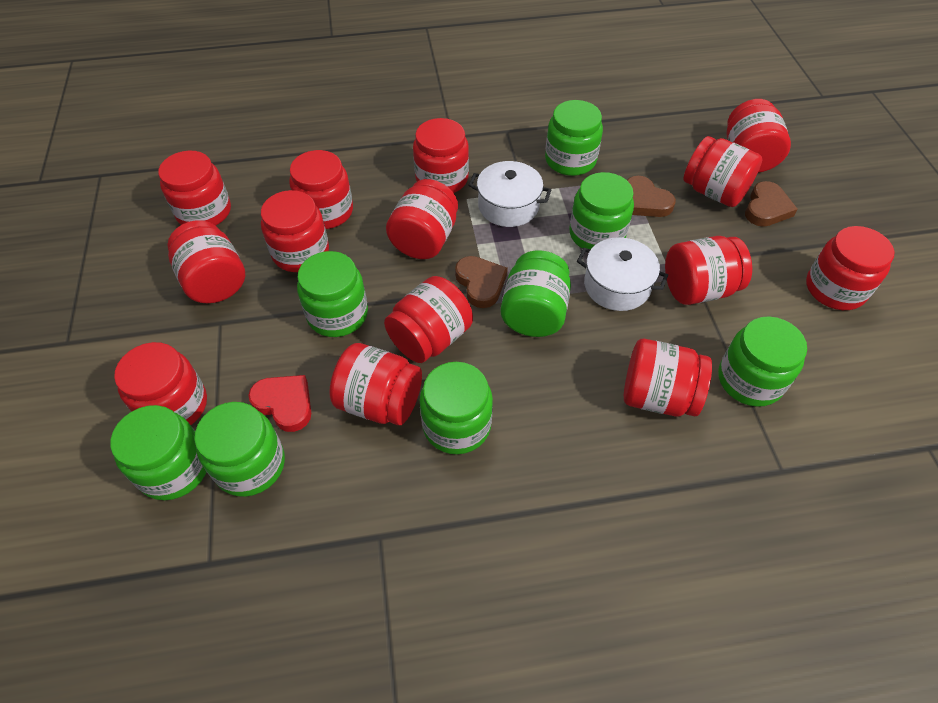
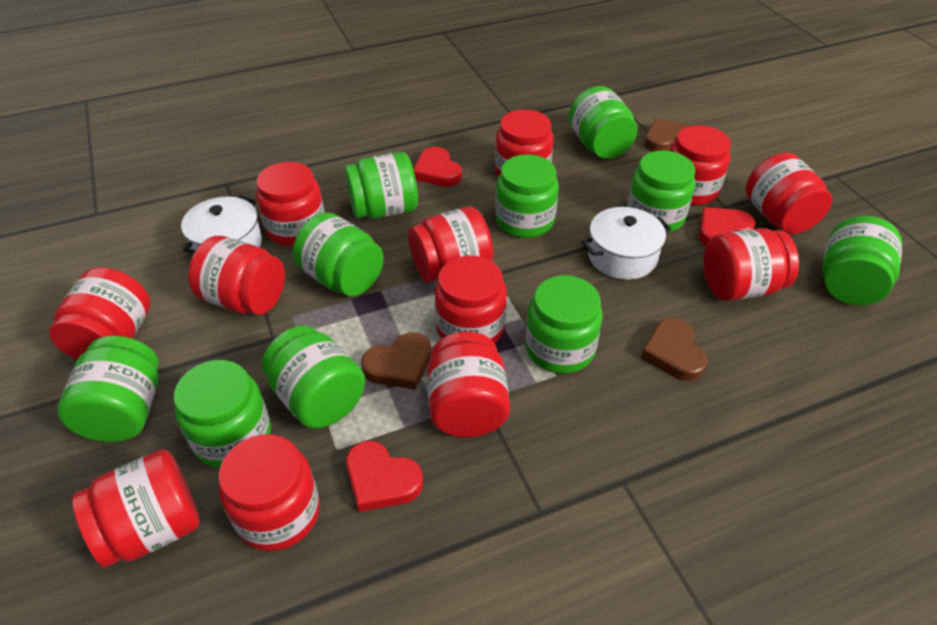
green jar: 8 -> 10
red heart: 1 -> 3
red jar: 14 -> 12

